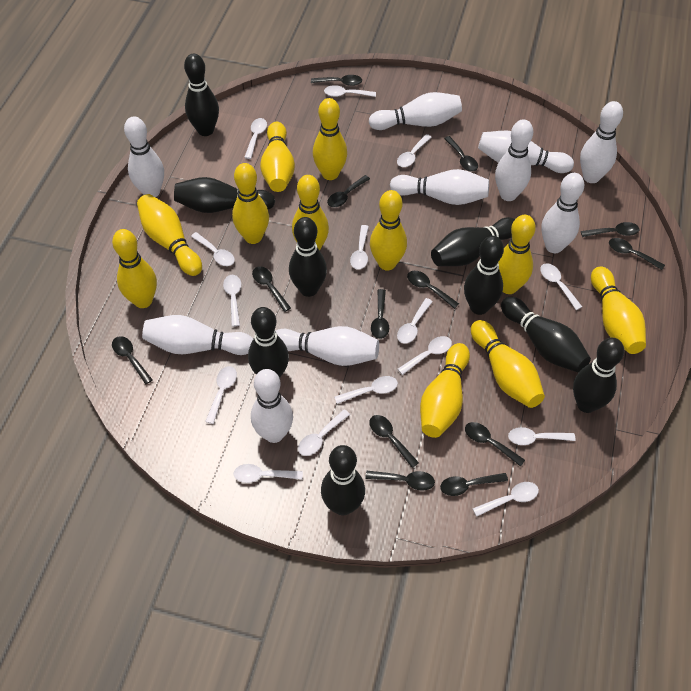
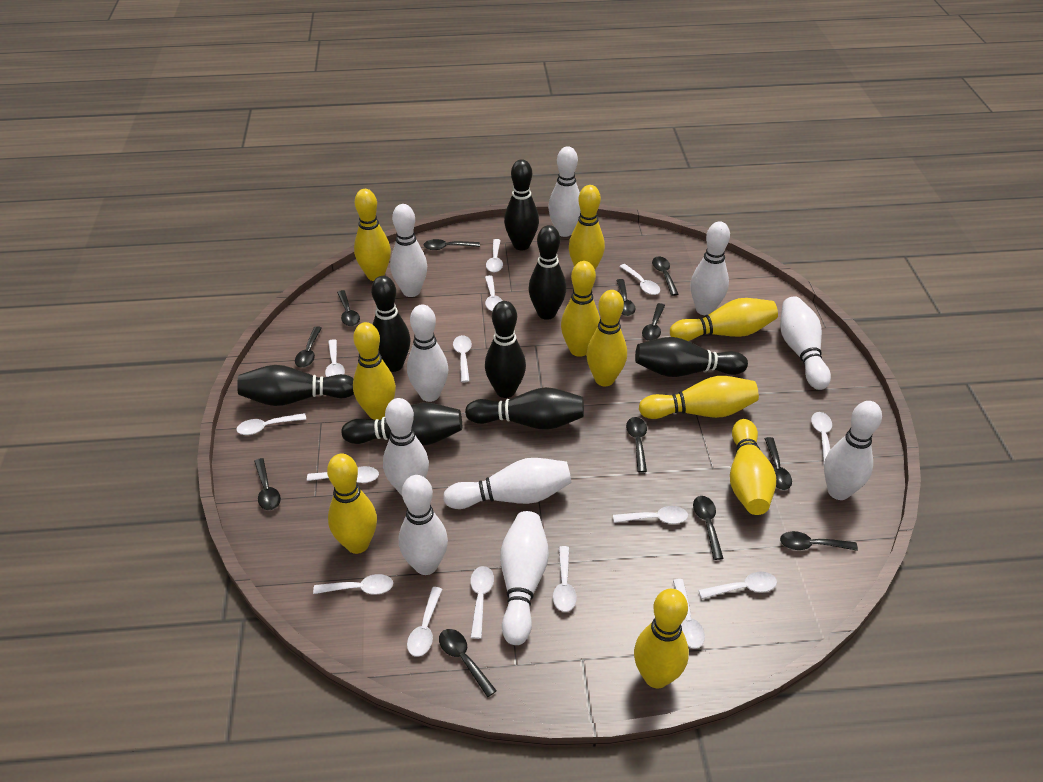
black bowling pin: 9 -> 8
black spoon: 13 -> 12
yellow bowling pin: 11 -> 10

